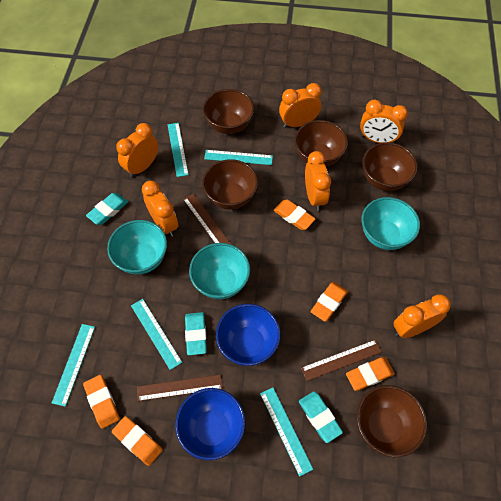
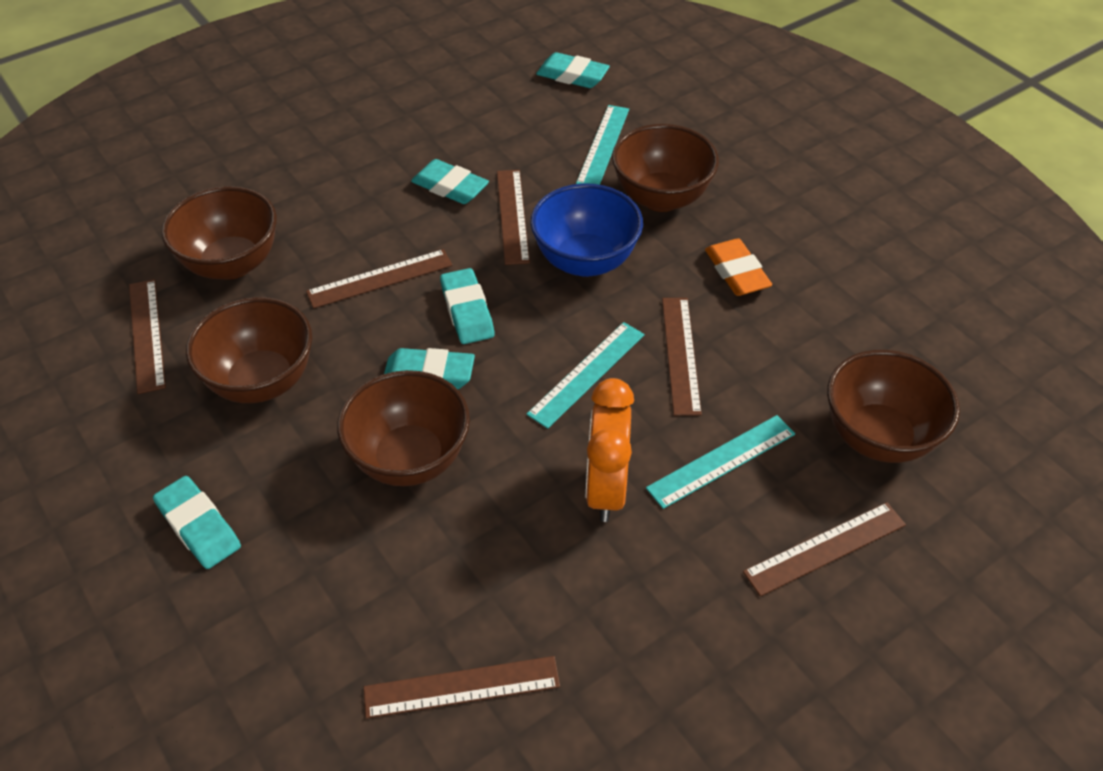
blue bowl: 2 -> 1
brown ruler: 3 -> 6
orange clock: 6 -> 1
orange eraser: 5 -> 1
turquoise bowl: 3 -> 0
turquoise eraser: 3 -> 5
turquoise ruler: 5 -> 3

